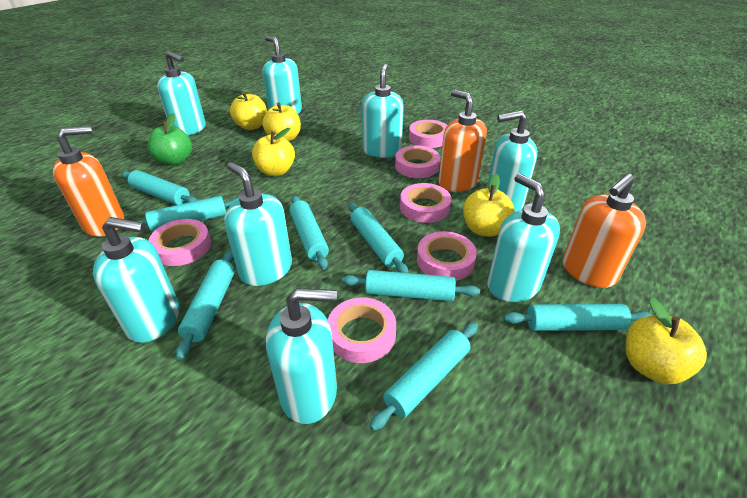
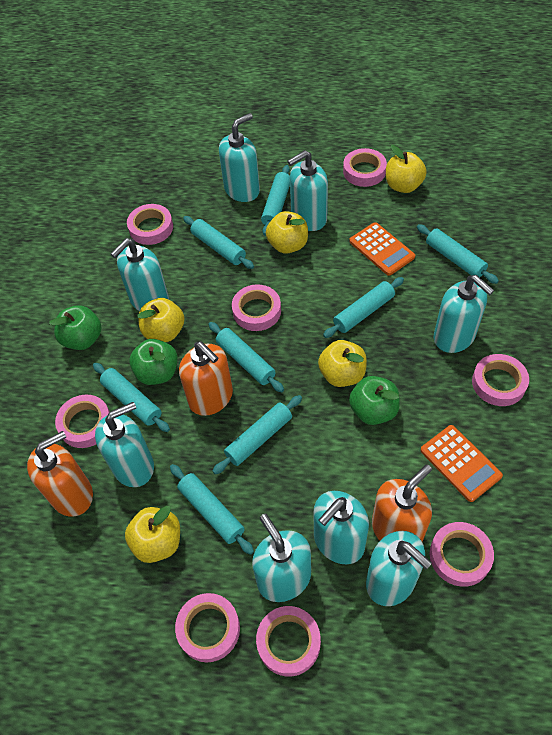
green apple: 1 -> 3
orange calculator: 0 -> 2
pink tape: 6 -> 8

